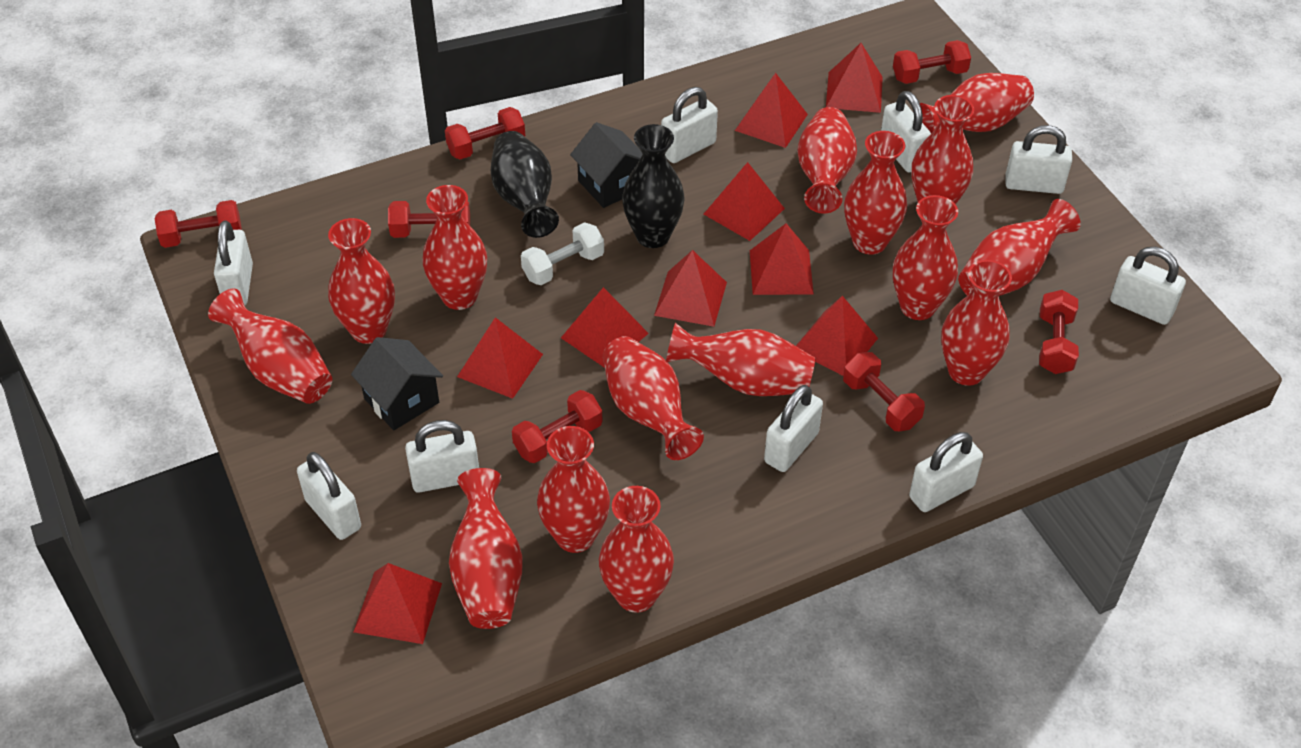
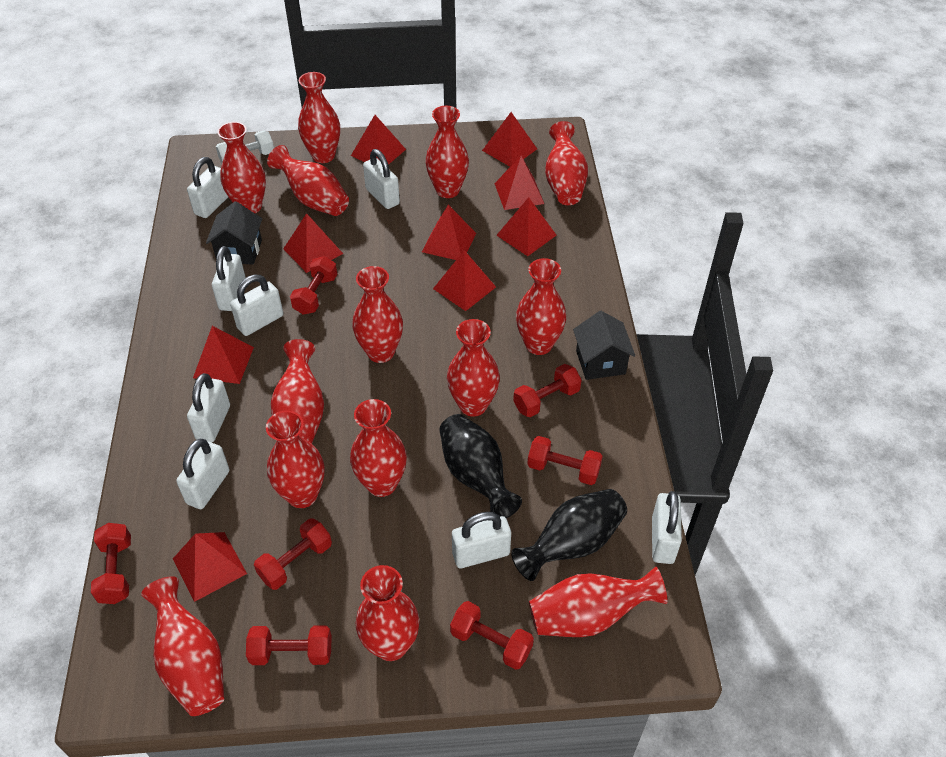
red vase: 15 -> 14
white padlock: 9 -> 8

